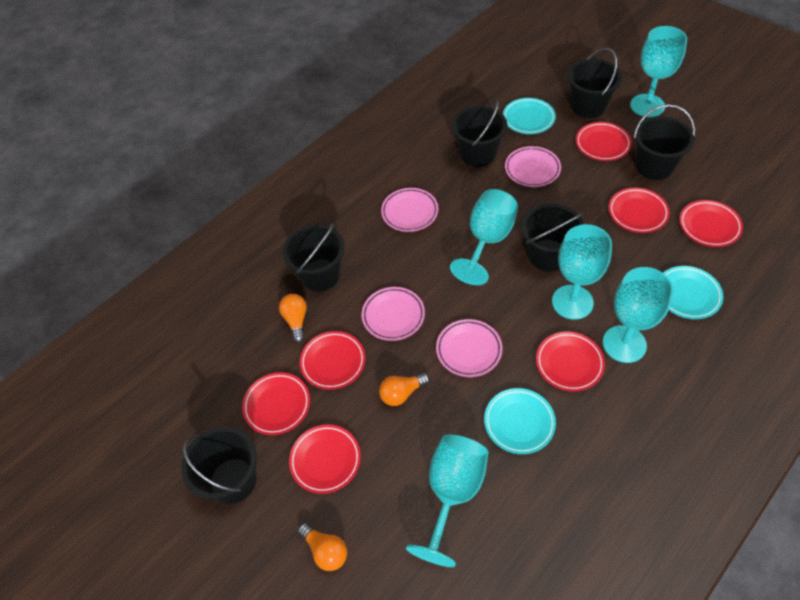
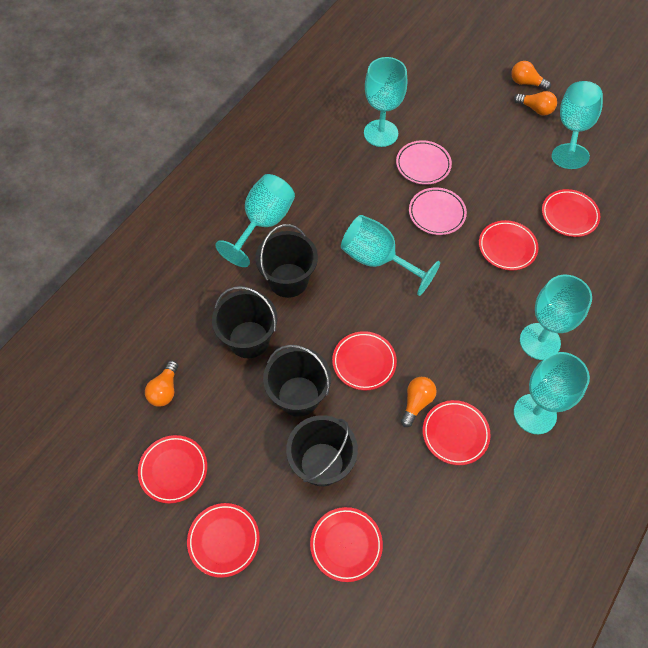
black bucket: 6 -> 4
orange light bulb: 3 -> 4
pink plate: 4 -> 2
turquoise goblet: 5 -> 6
turquoise plate: 3 -> 0

